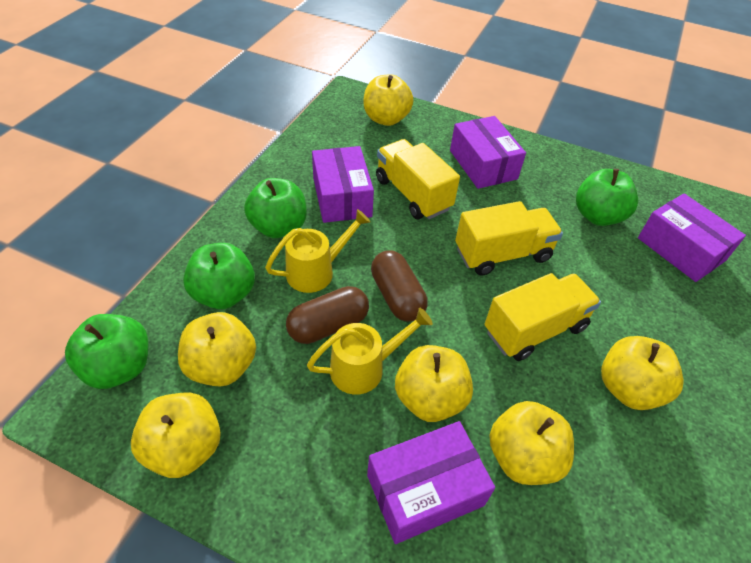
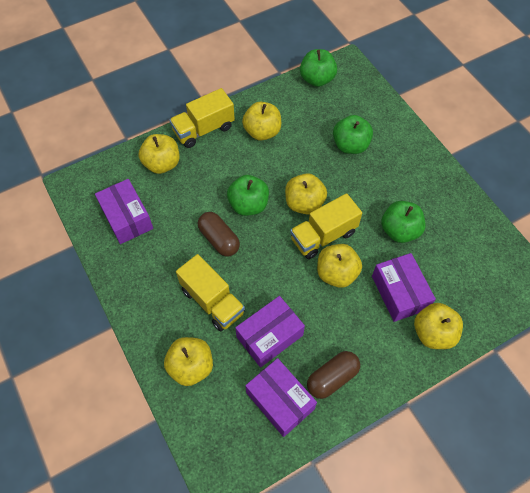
yellow watering can: 2 -> 0

